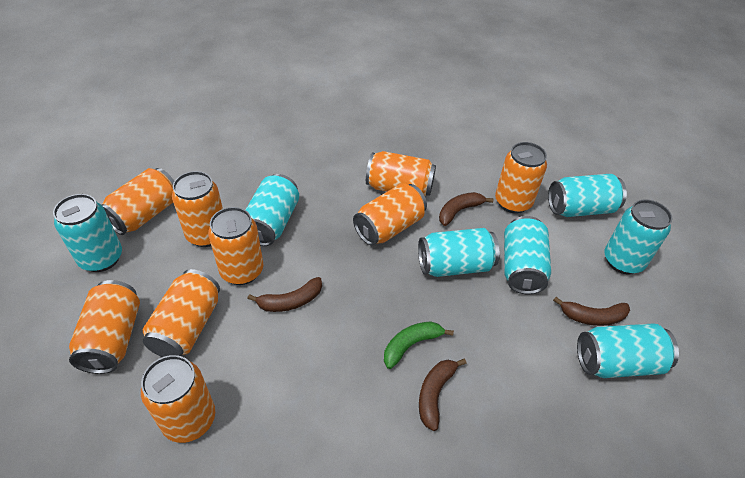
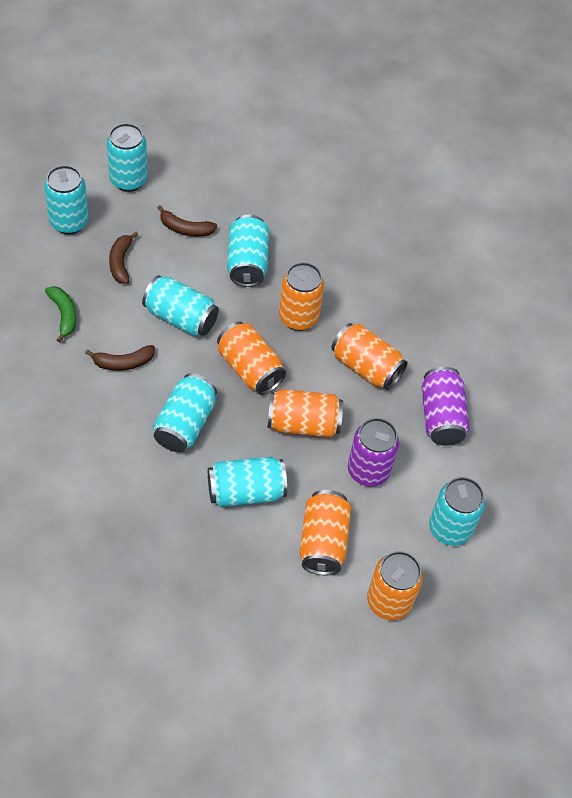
brown banana: 4 -> 3
orange can: 9 -> 6
purple can: 0 -> 2

